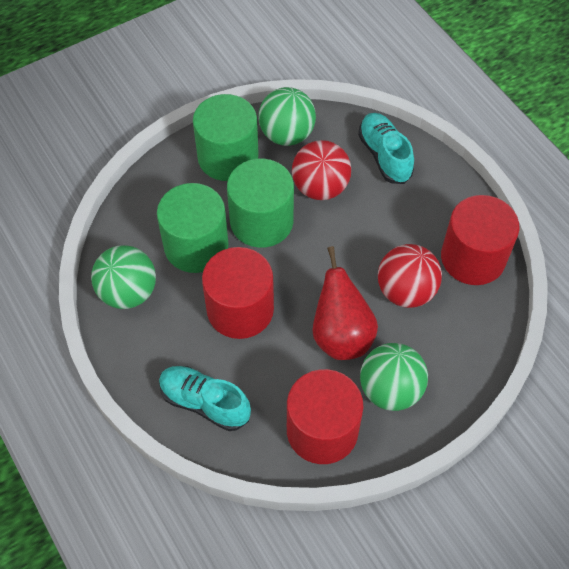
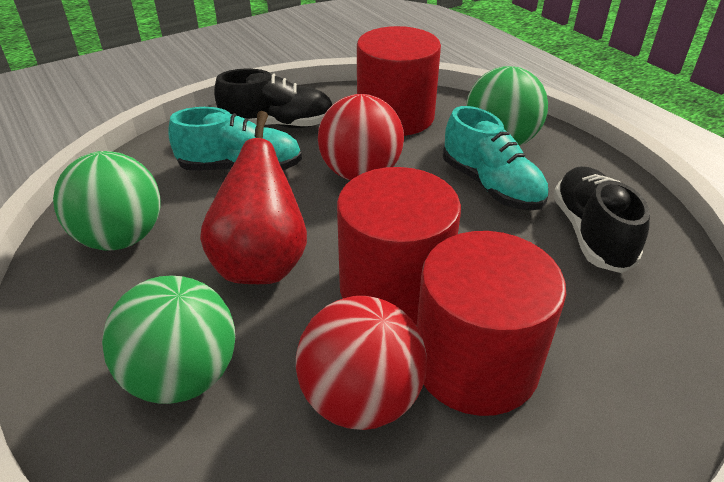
black shoe: 0 -> 2
green cylinder: 3 -> 0

